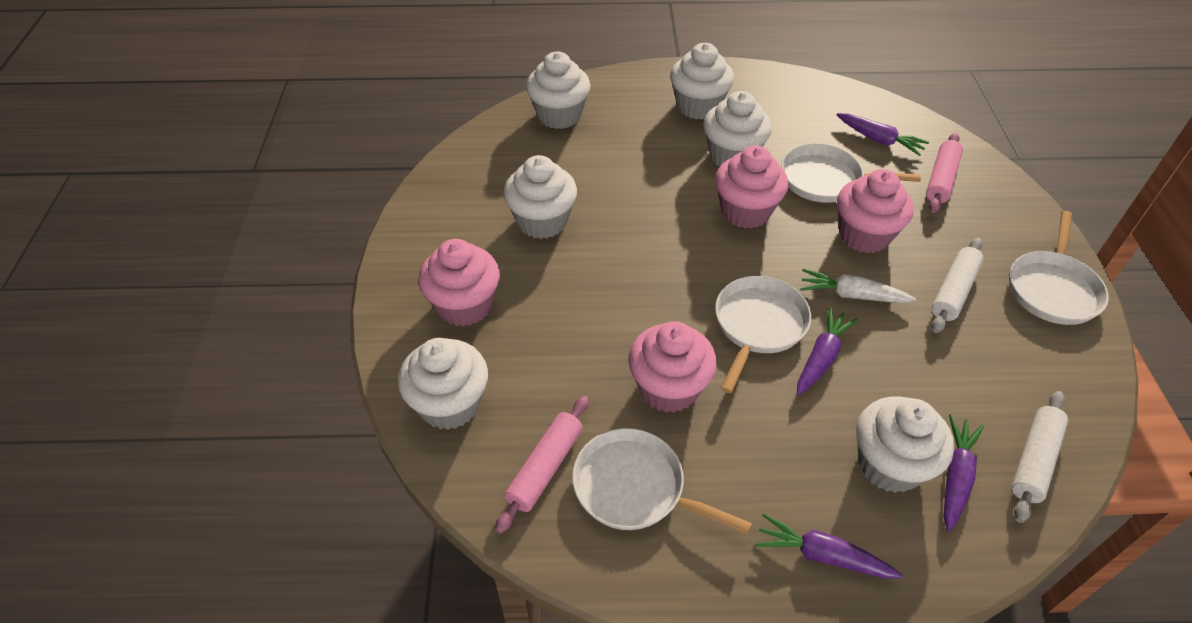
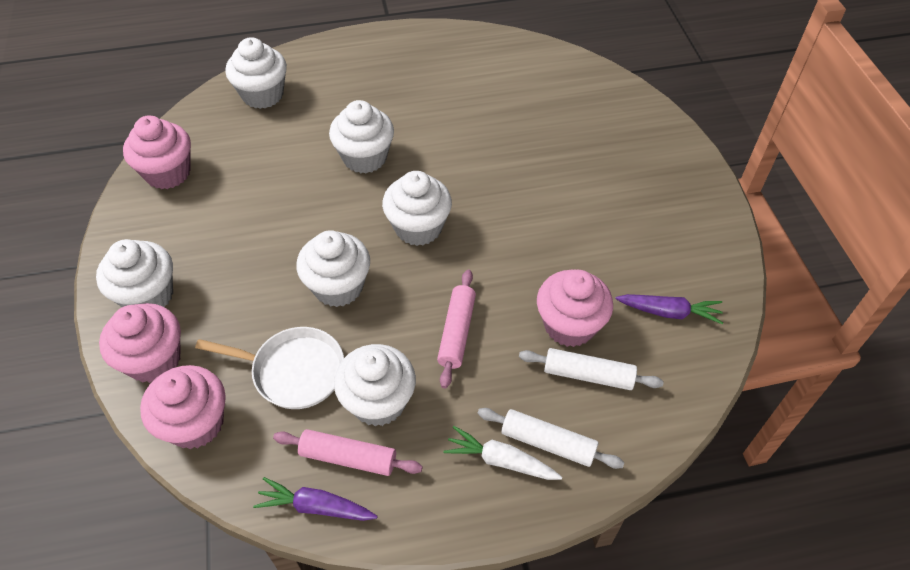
purple carrot: 4 -> 2
white pan: 4 -> 1

